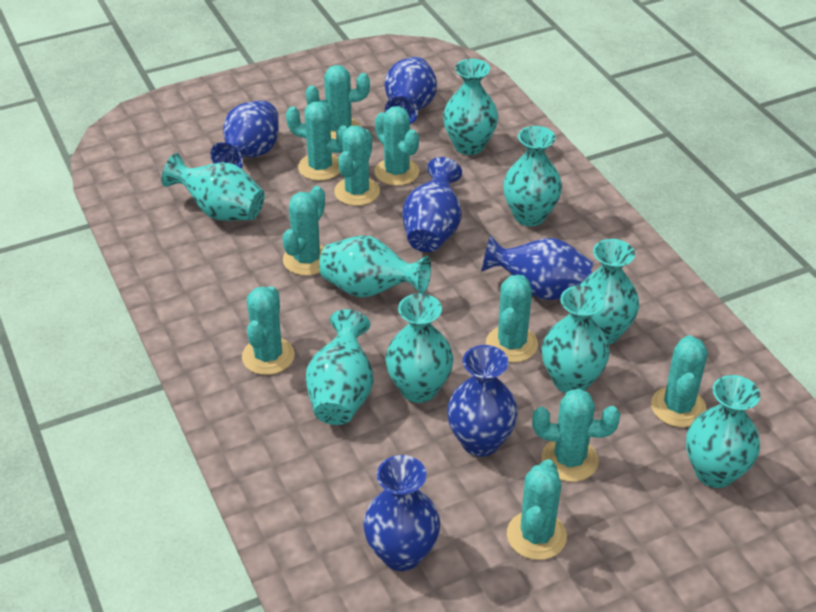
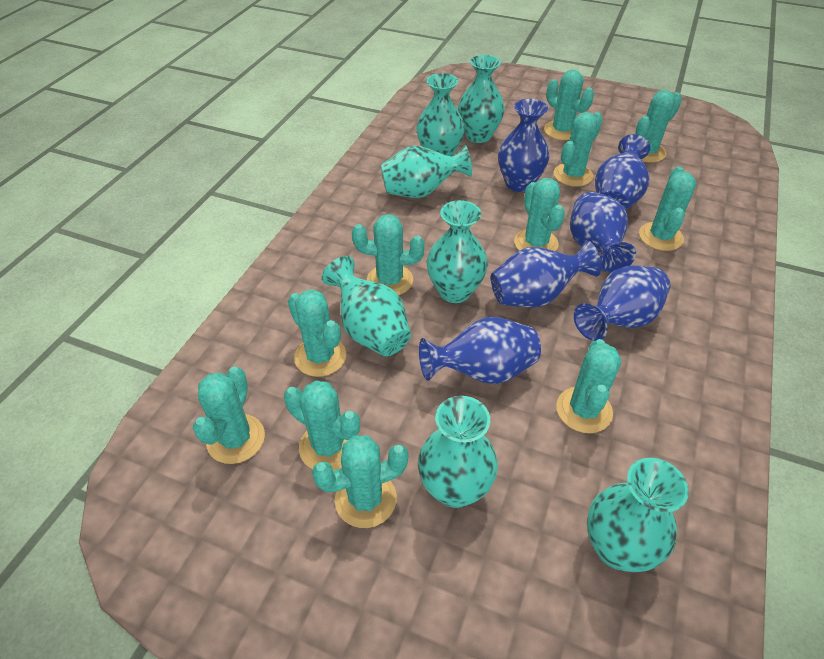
turquoise cactus: 10 -> 11
turquoise vase: 9 -> 7

